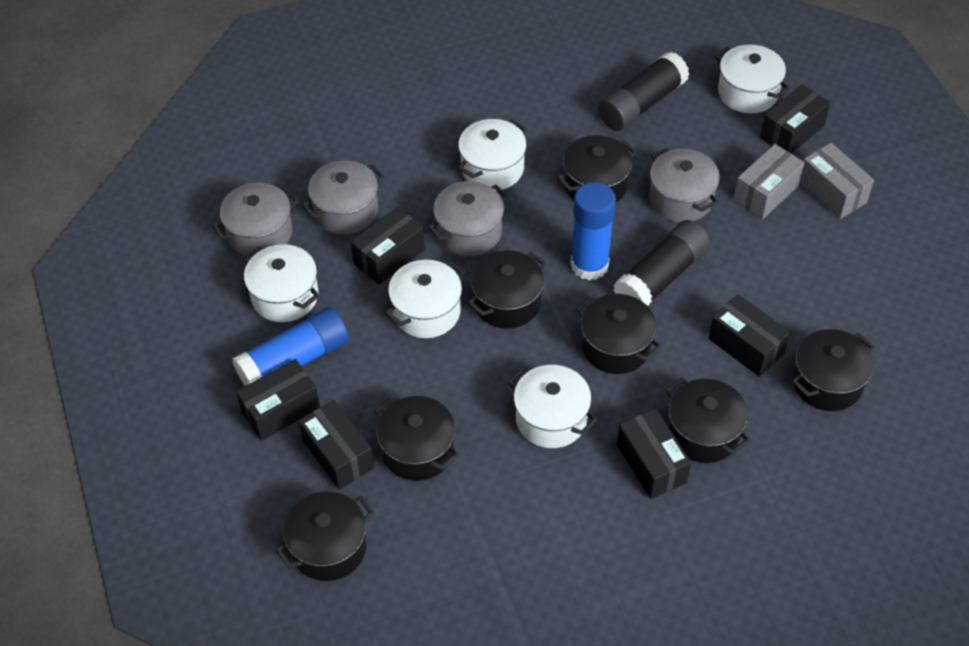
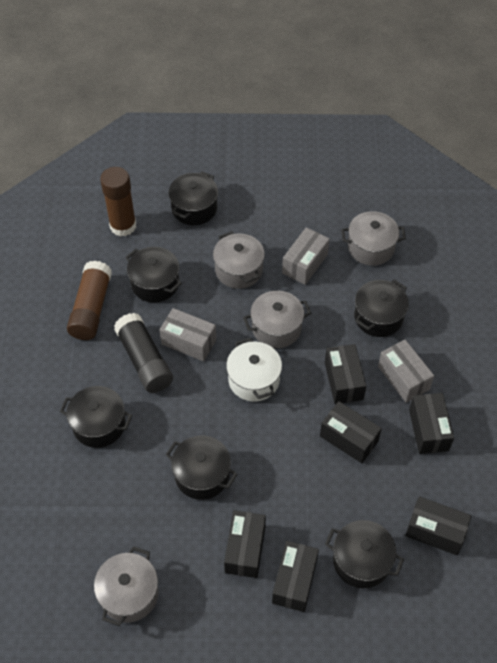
black glue stick: 2 -> 1
black pot: 7 -> 6
blue glue stick: 2 -> 0
brown glue stick: 0 -> 2
grey box: 2 -> 3
white pot: 5 -> 1

